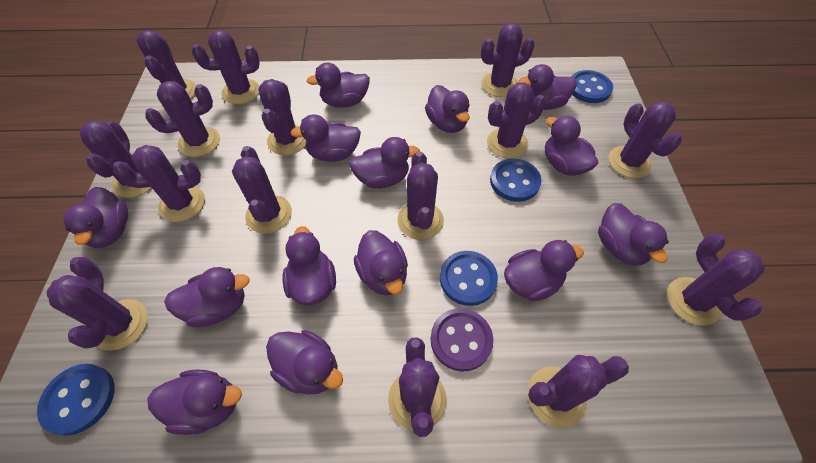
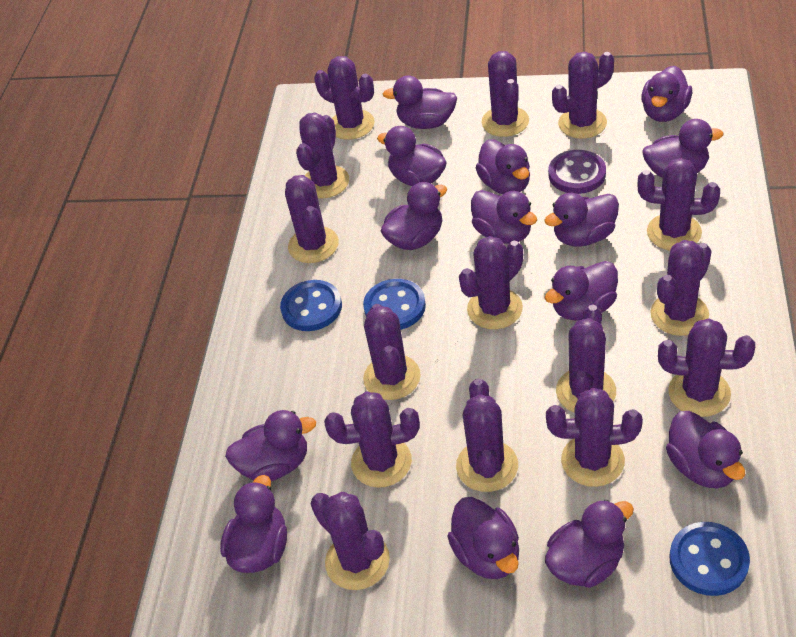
blue button: 4 -> 3

